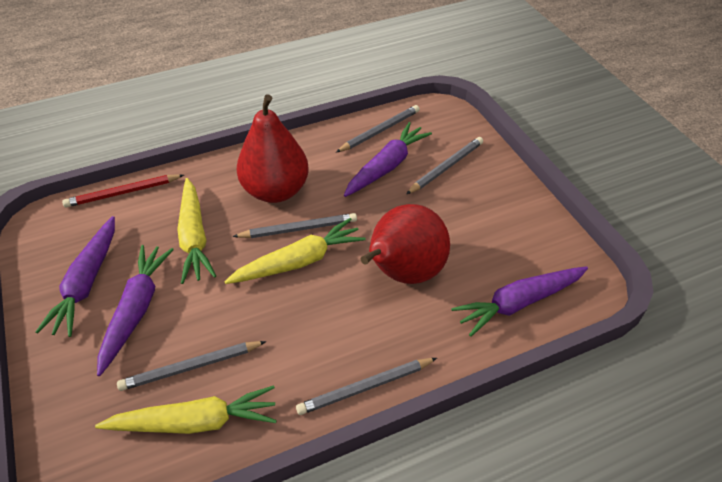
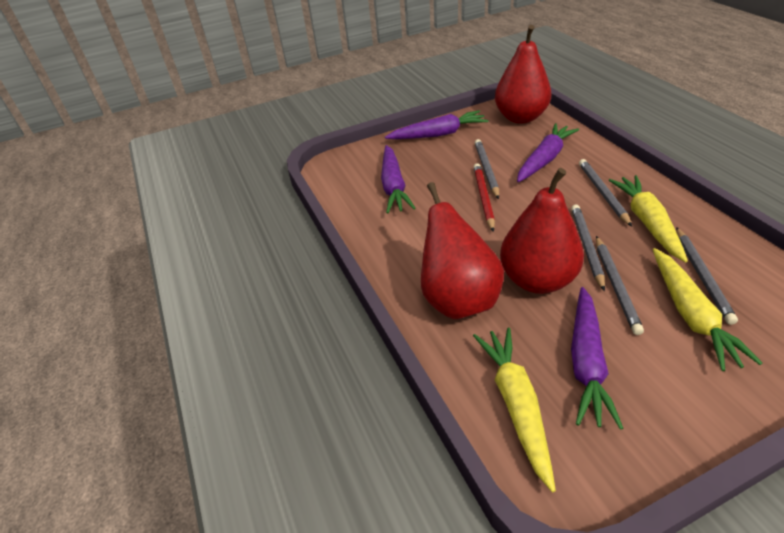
red pear: 2 -> 3

